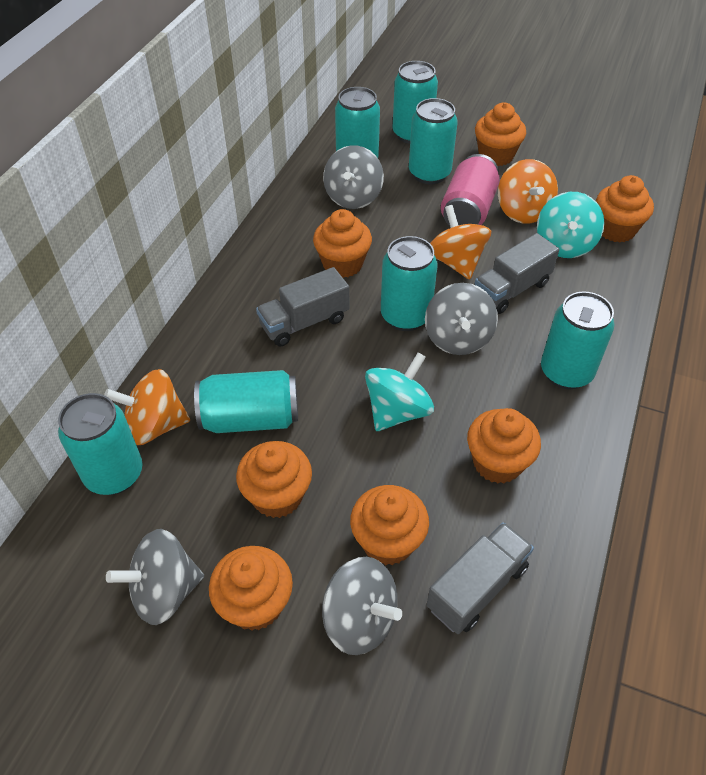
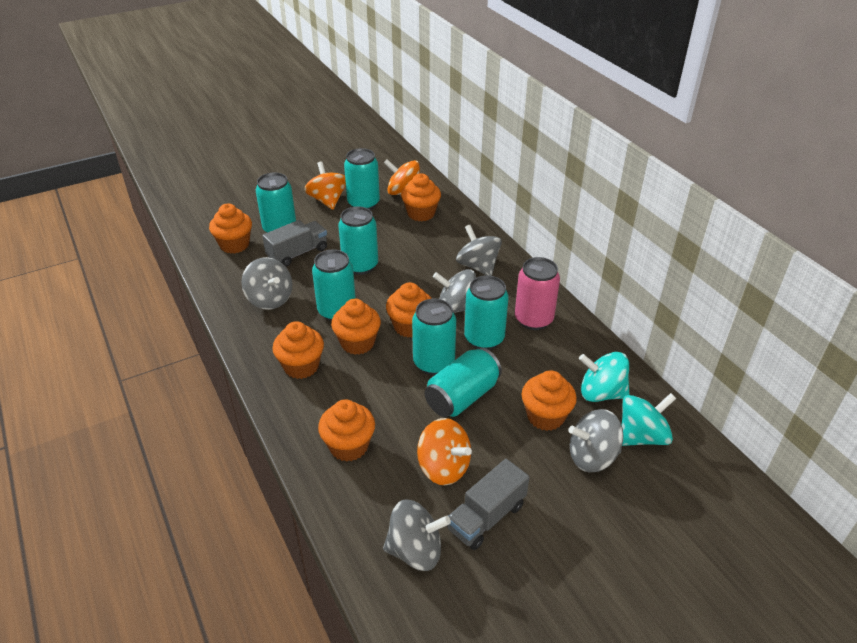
grey spinning top: 4 -> 5
grey truck: 3 -> 2

